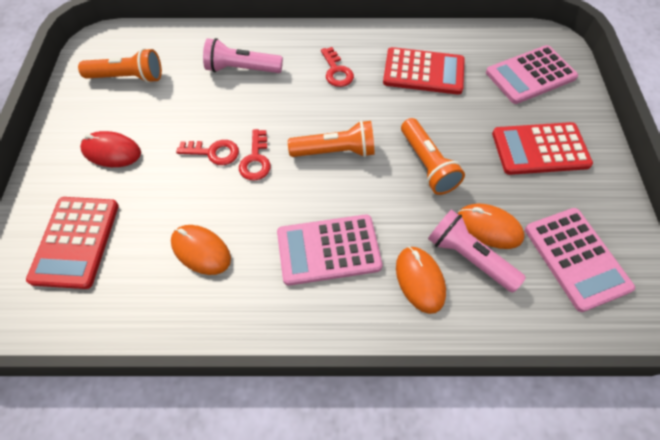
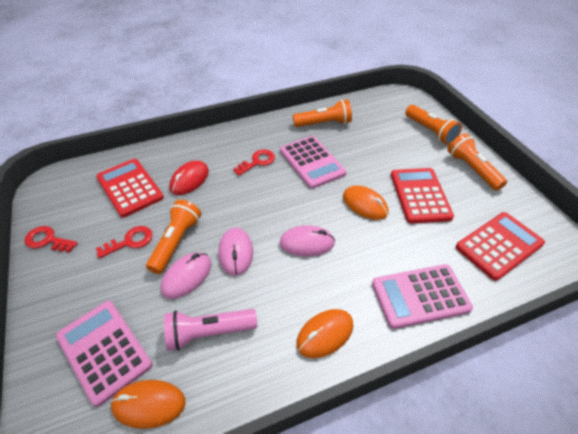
orange flashlight: 3 -> 4
pink flashlight: 2 -> 1
pink mouse: 0 -> 3

